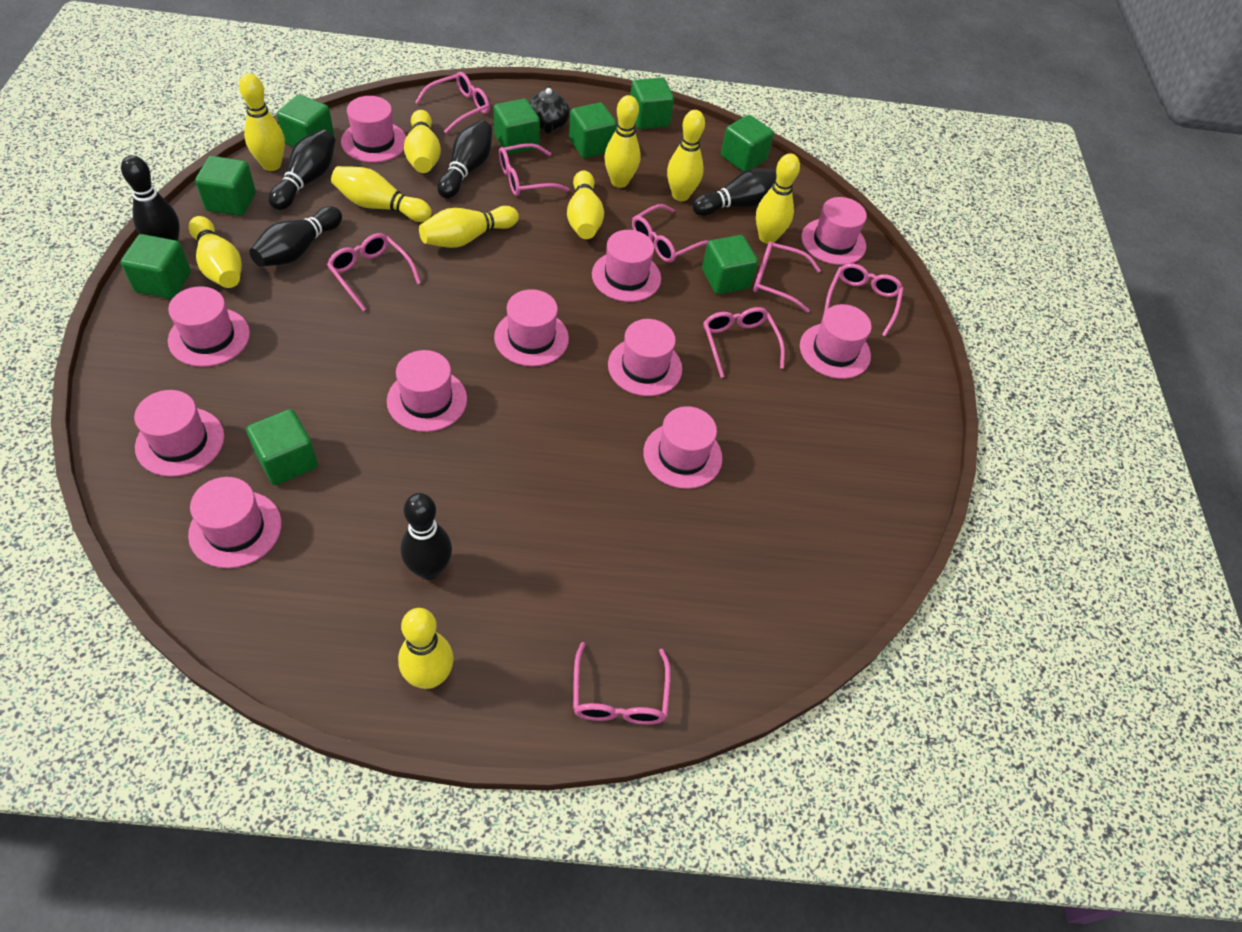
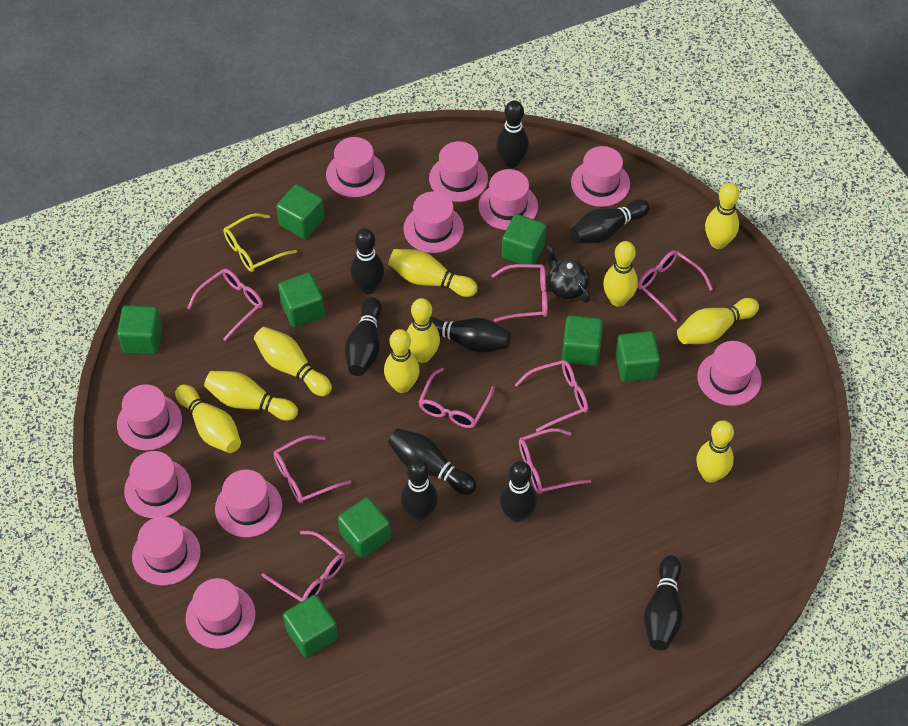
black bowling pin: 6 -> 9
green cube: 9 -> 8
yellow glasses: 0 -> 1

